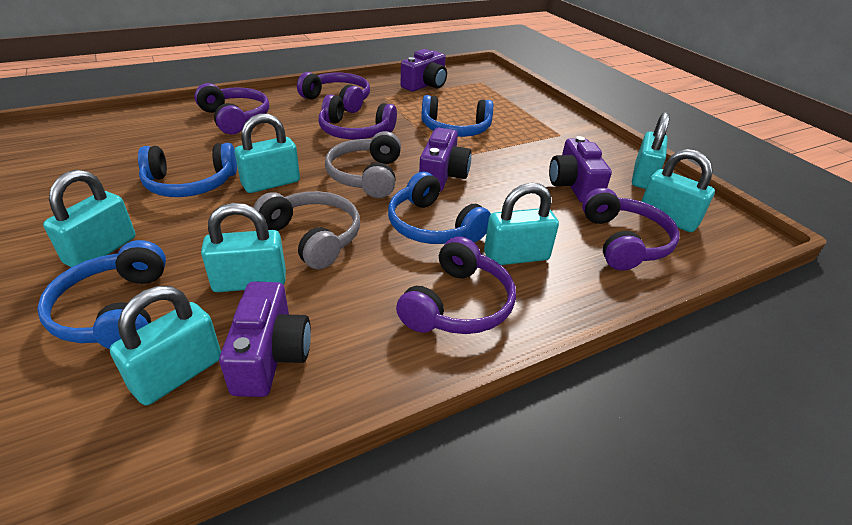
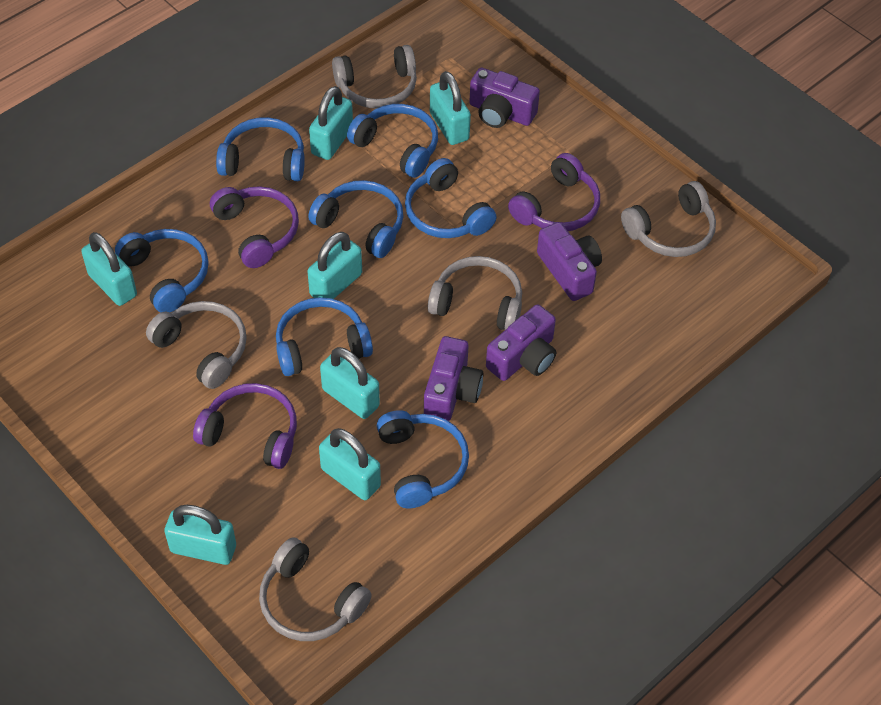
blue headphones: 4 -> 7
grey headphones: 2 -> 5
purple headphones: 5 -> 3

